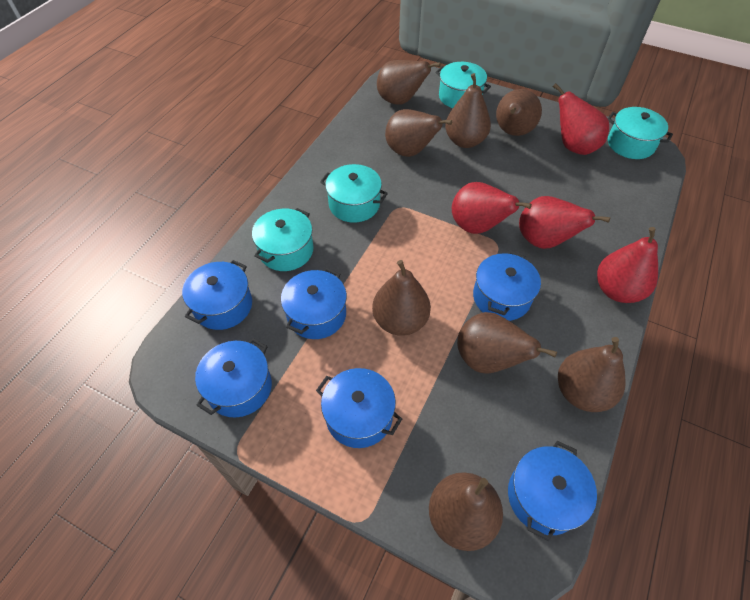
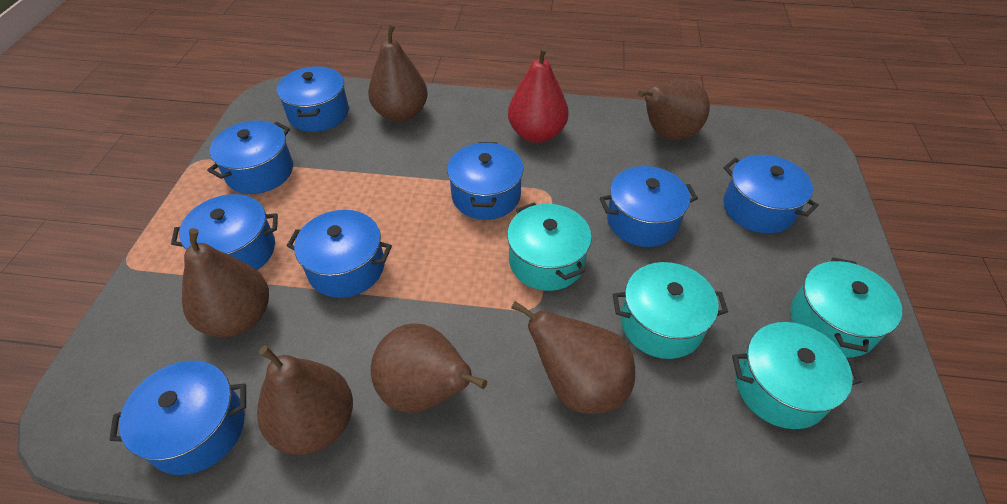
blue pot: 6 -> 8
brown pear: 8 -> 6
red pear: 4 -> 1

